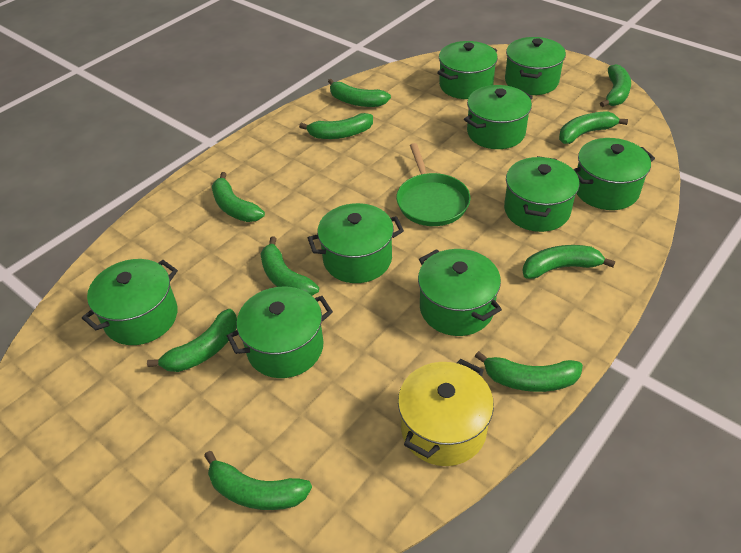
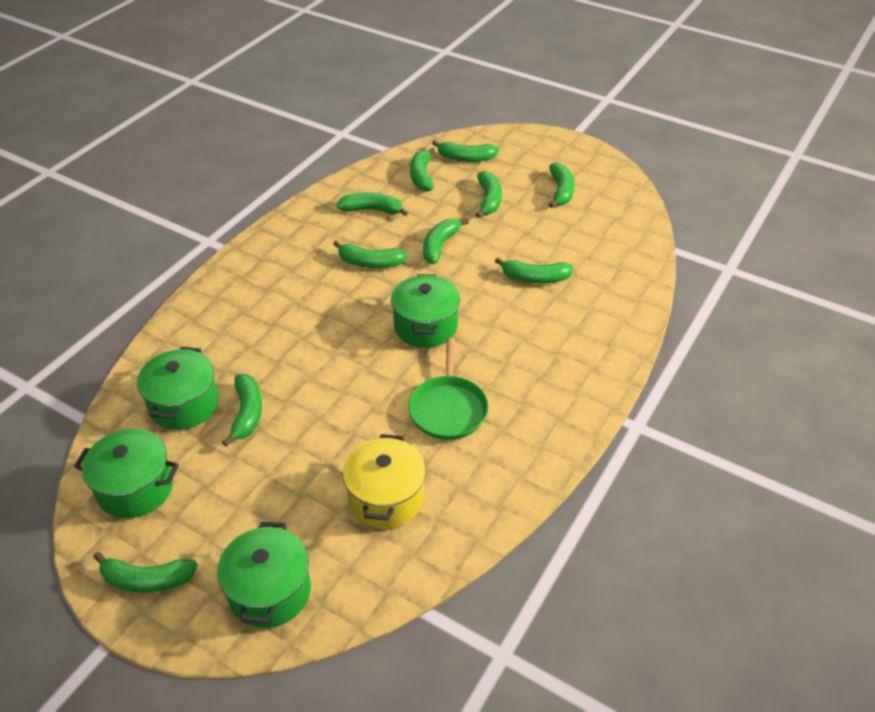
green pot: 9 -> 4

